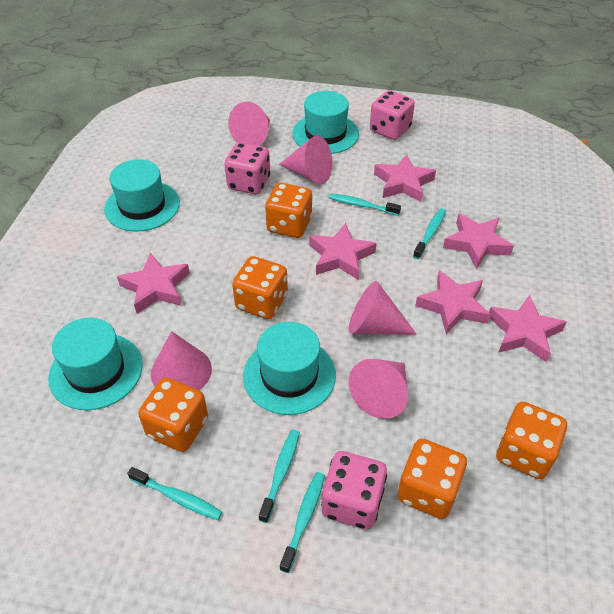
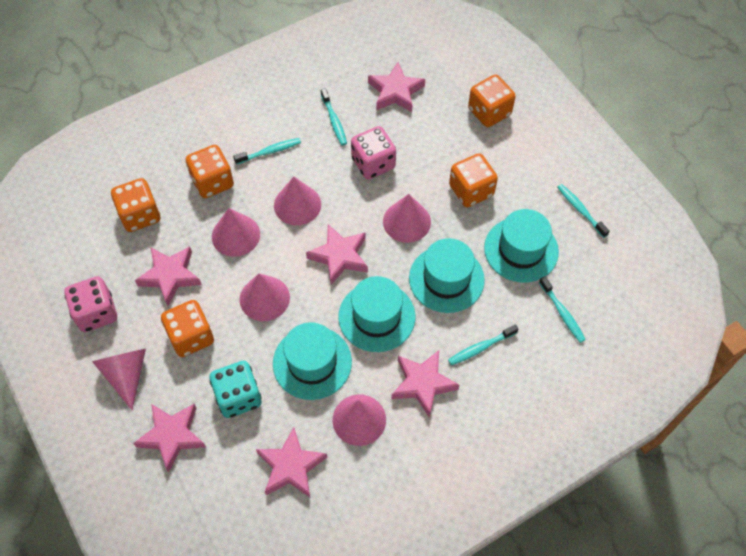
pink cone: 5 -> 6
pink dice: 3 -> 2
turquoise dice: 0 -> 1

